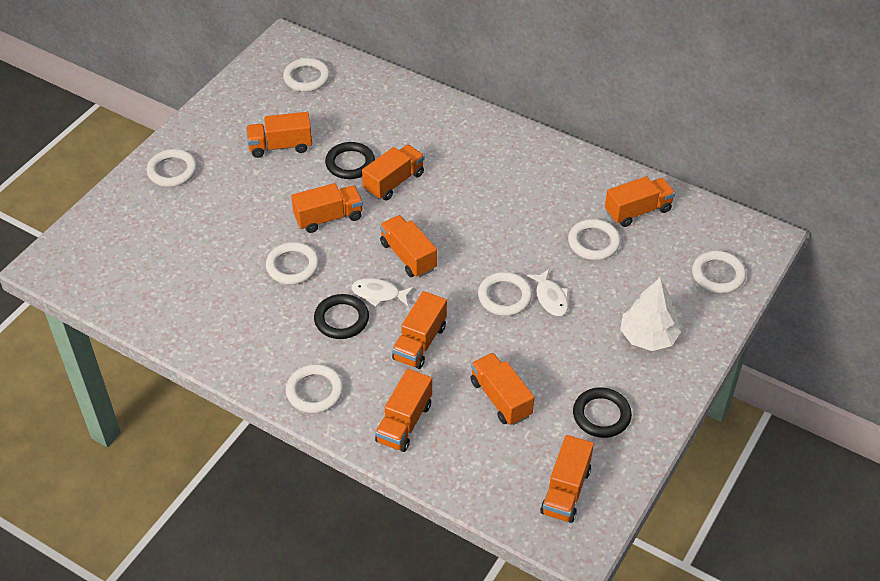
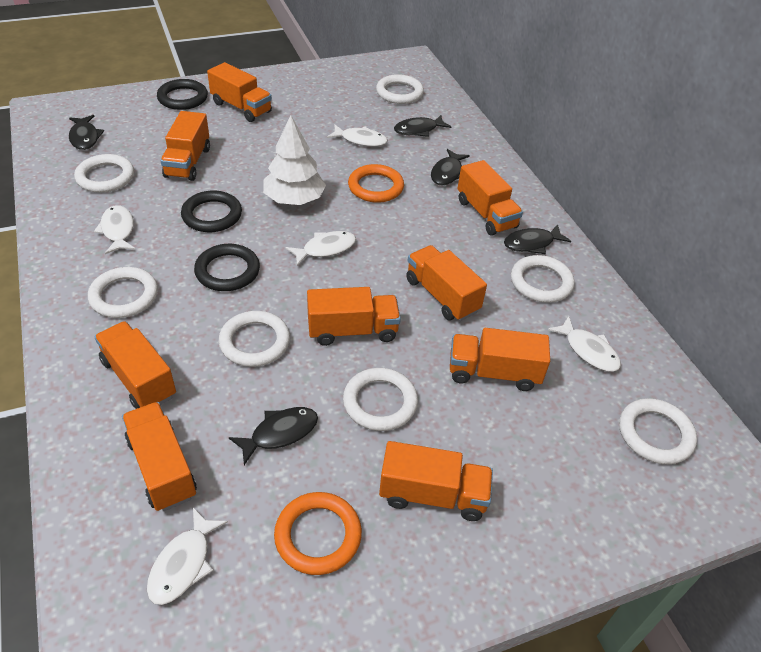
black fish: 0 -> 5
orange ring: 0 -> 2
white fish: 2 -> 5

